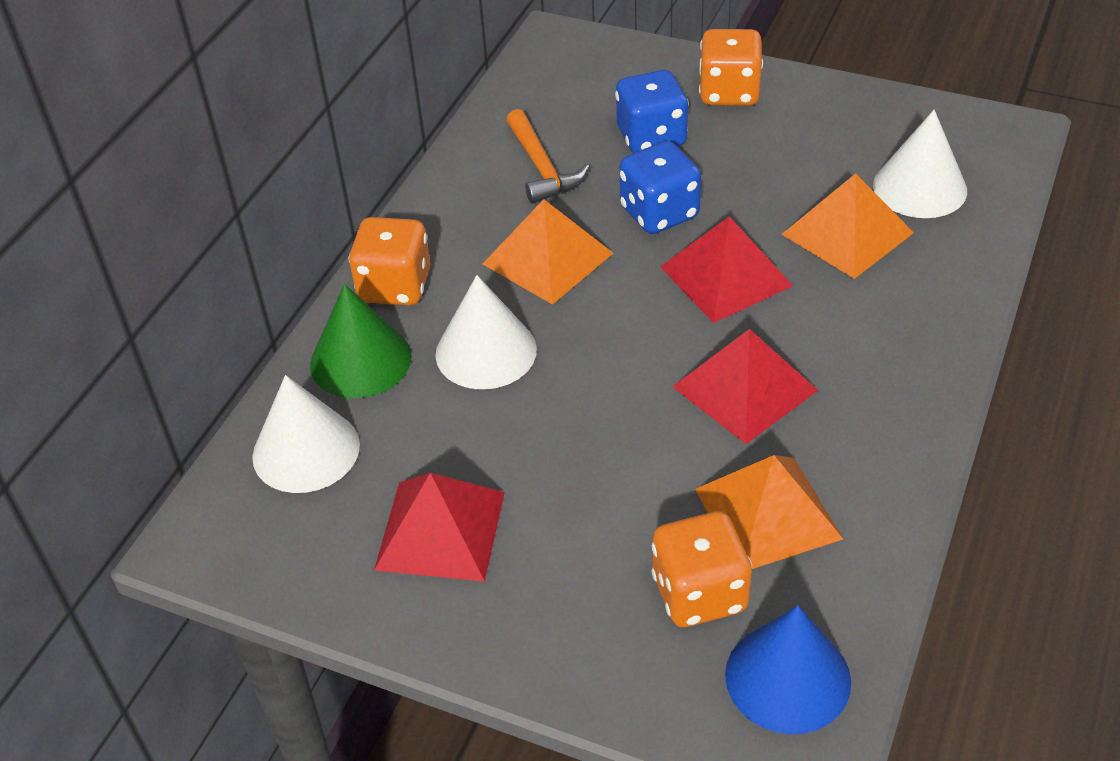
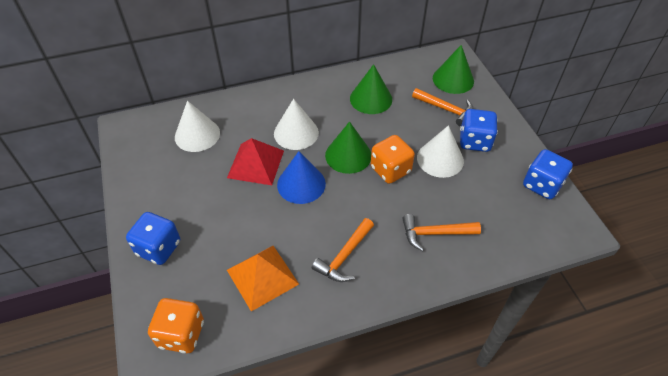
blue dice: 2 -> 3
green cone: 1 -> 3
orange dice: 3 -> 2
orange hammer: 1 -> 3
orange pyramid: 3 -> 1
red pyramid: 3 -> 1

